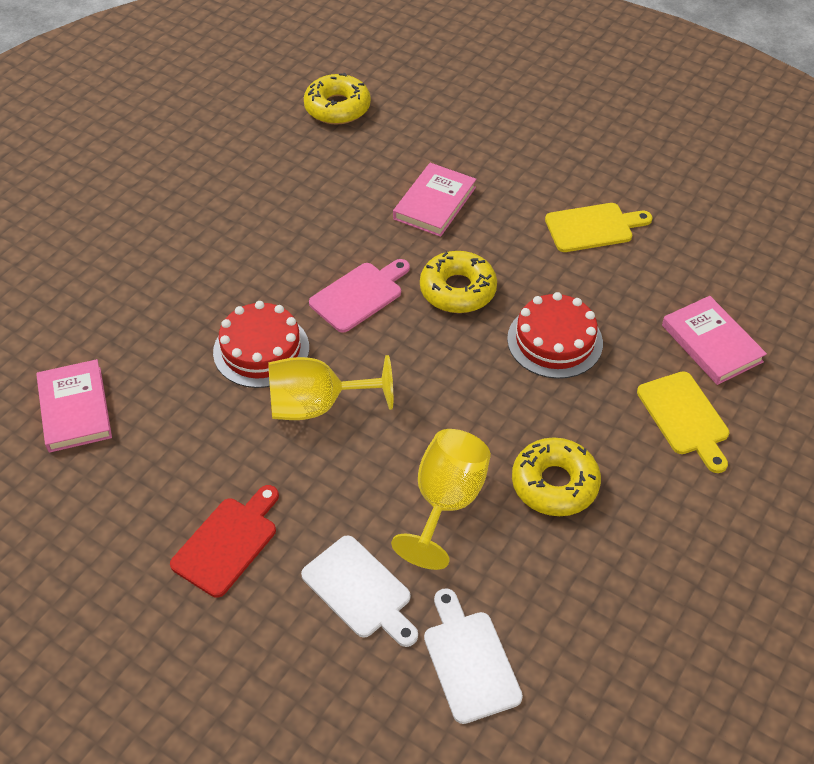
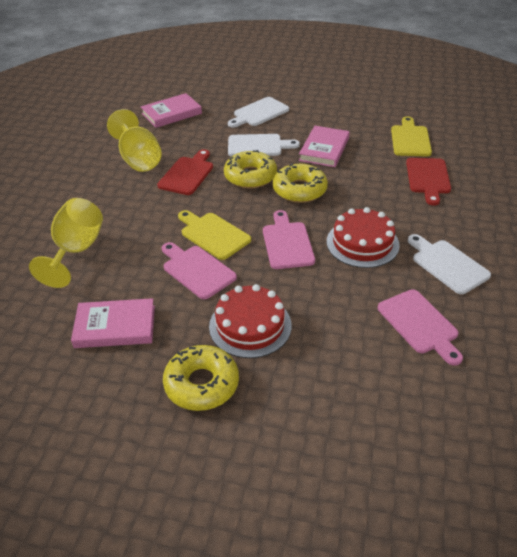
pink cutting board: 1 -> 3
red cutting board: 1 -> 2
white cutting board: 2 -> 3

